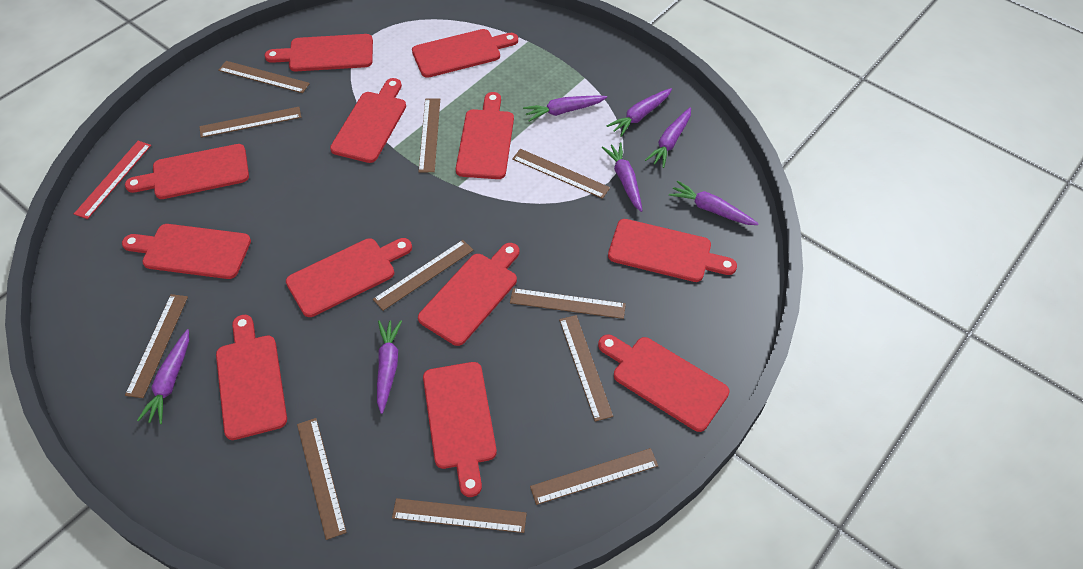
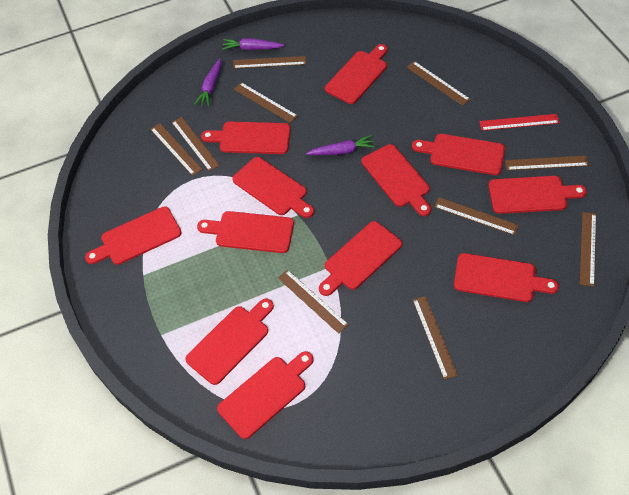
brown ruler: 11 -> 10
purple carrot: 7 -> 3

